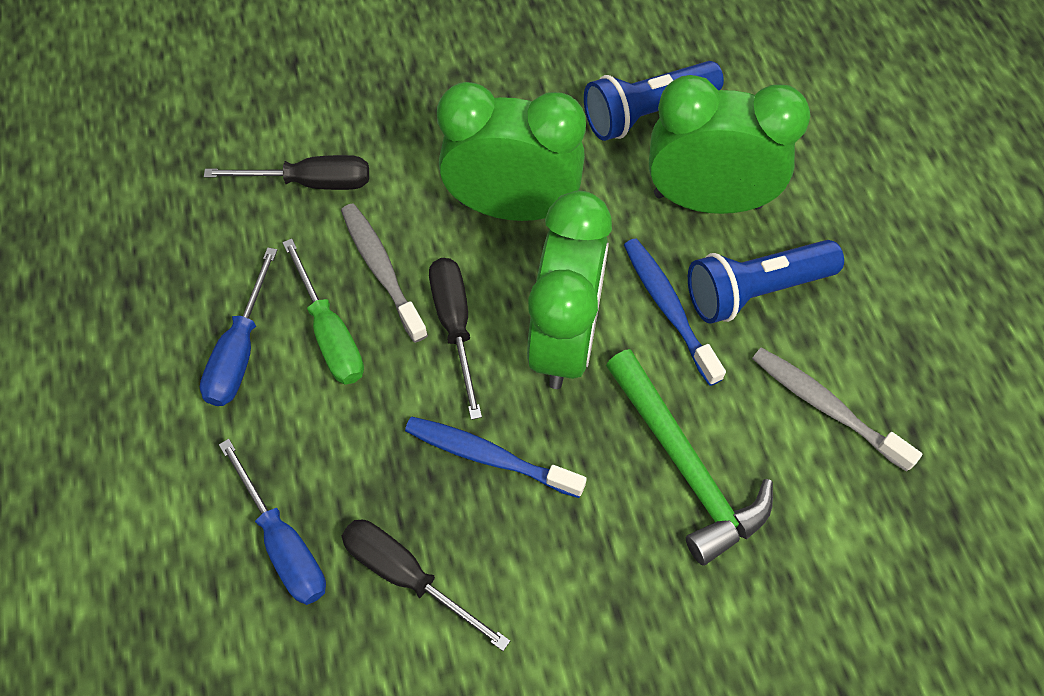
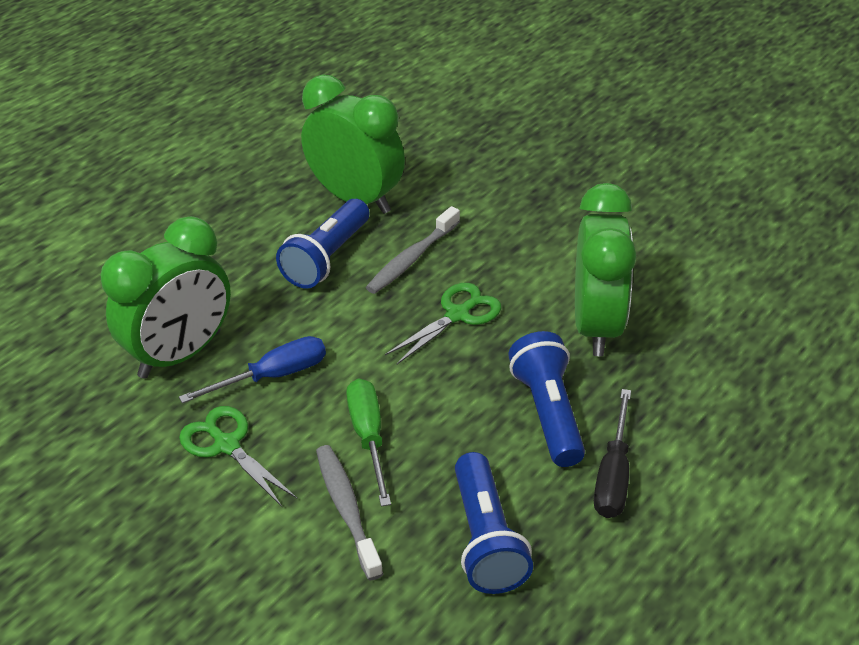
black screwdriver: 3 -> 1
blue flashlight: 2 -> 3
blue screwdriver: 2 -> 1
blue toothbrush: 2 -> 0
green hammer: 1 -> 0
green scissors: 0 -> 2

